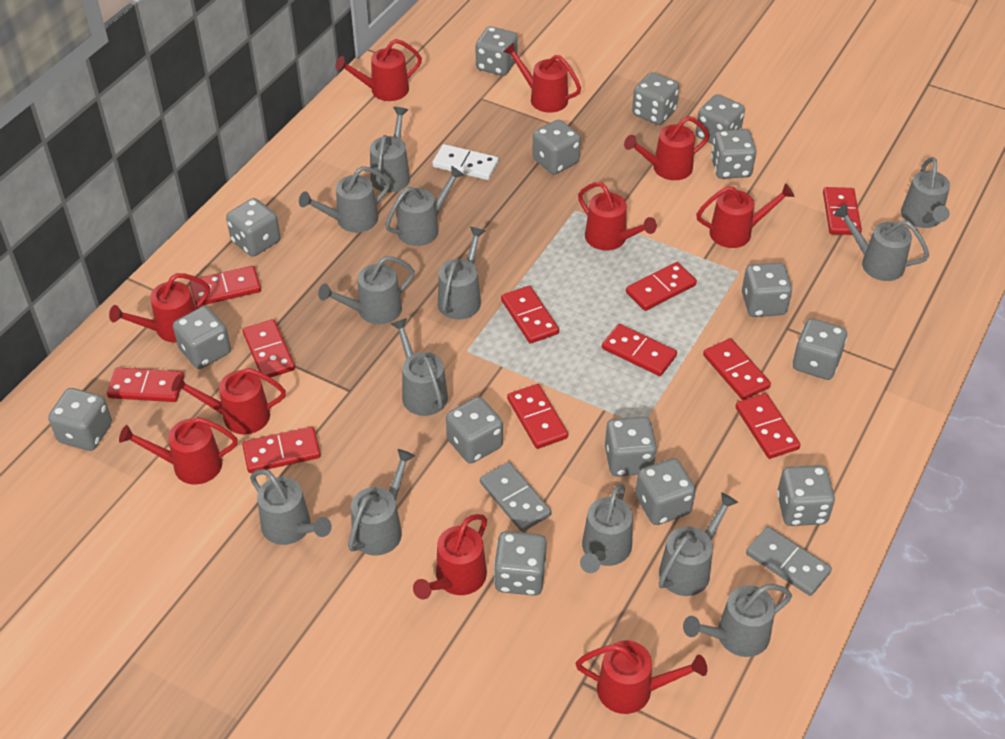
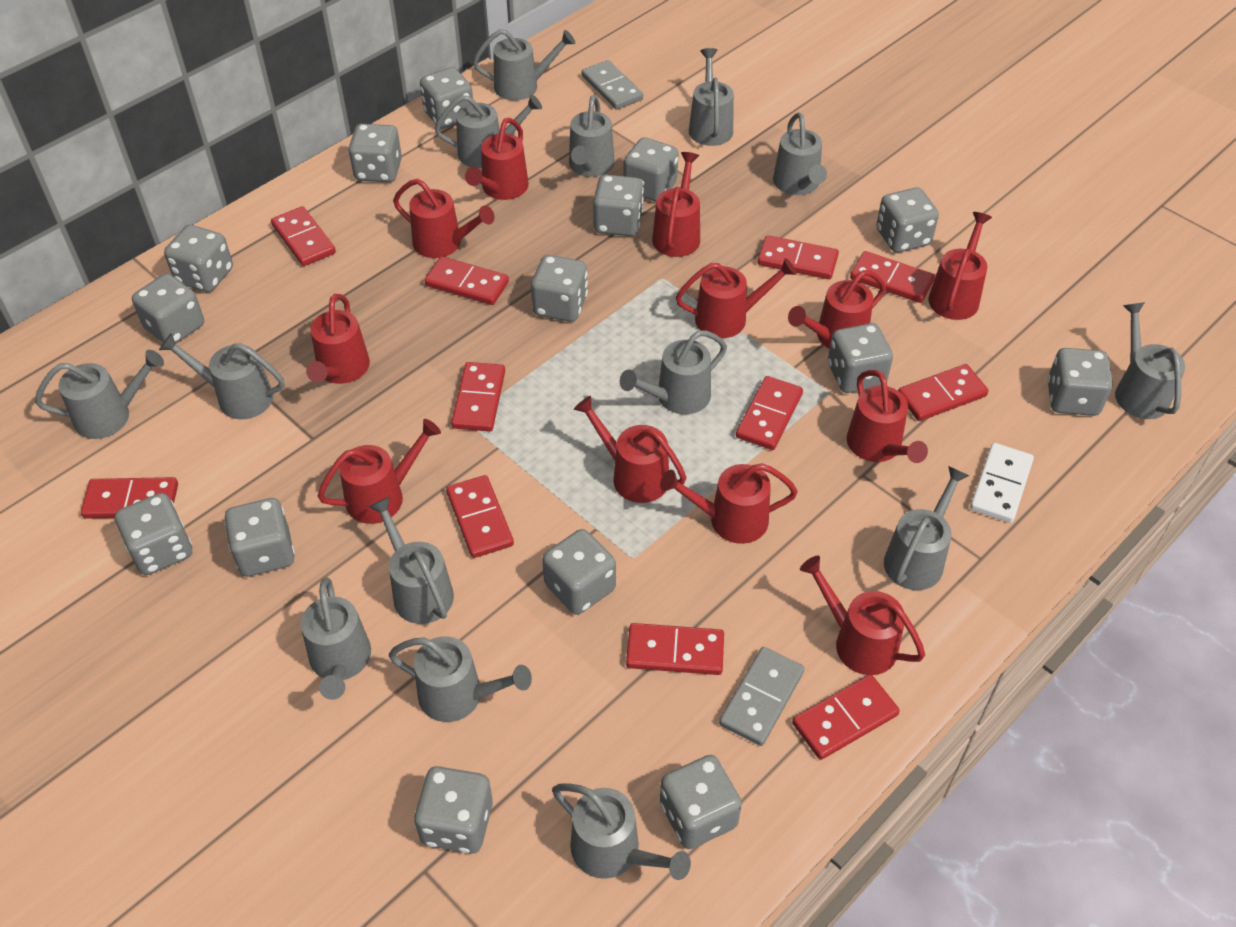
grey watering can: 13 -> 14
red watering can: 10 -> 12

